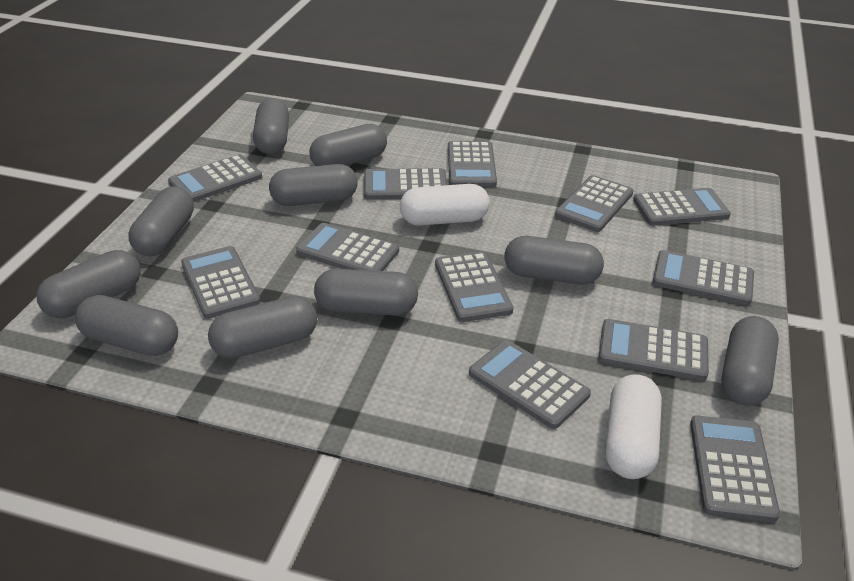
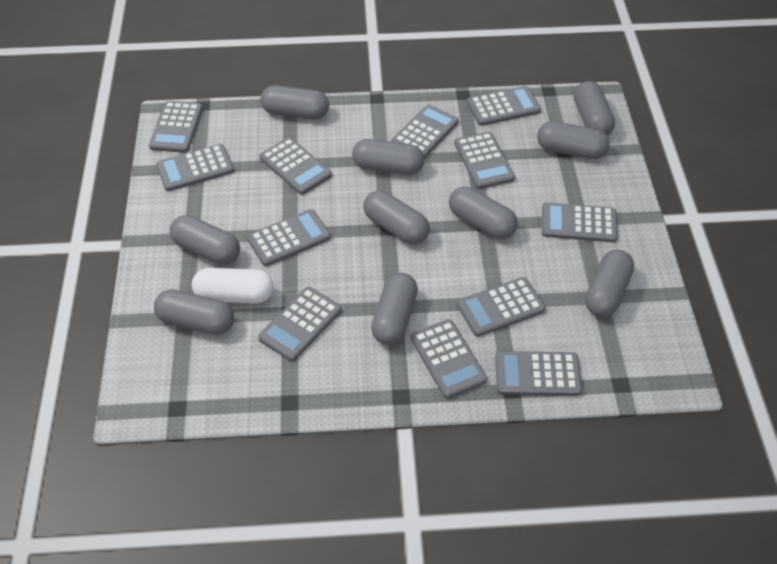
white capsule: 2 -> 1

